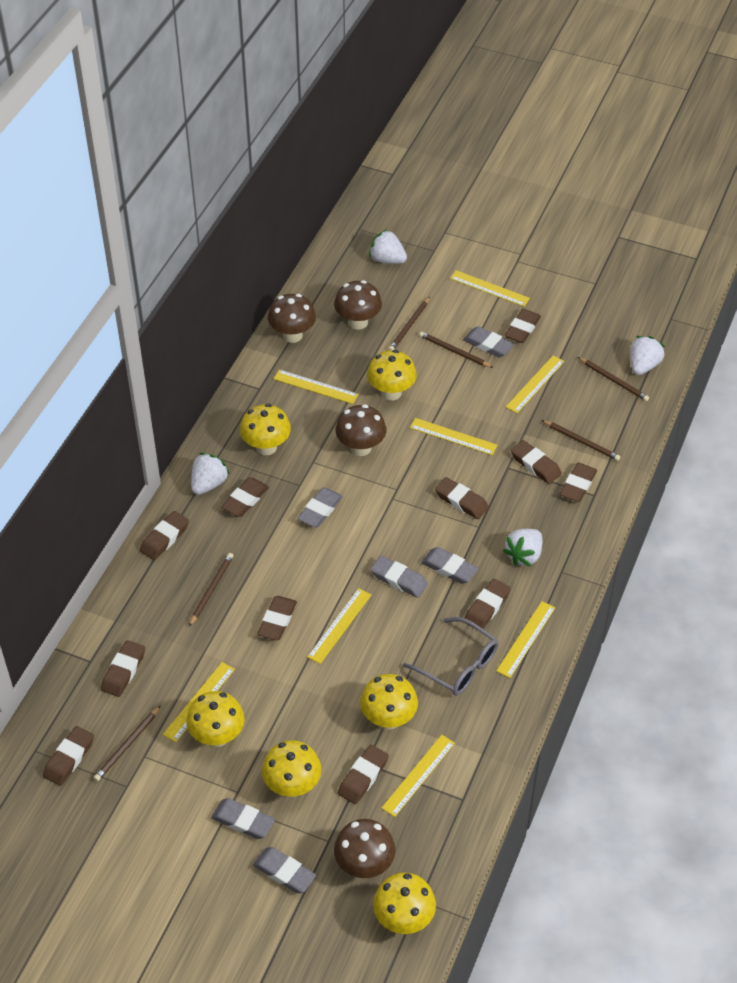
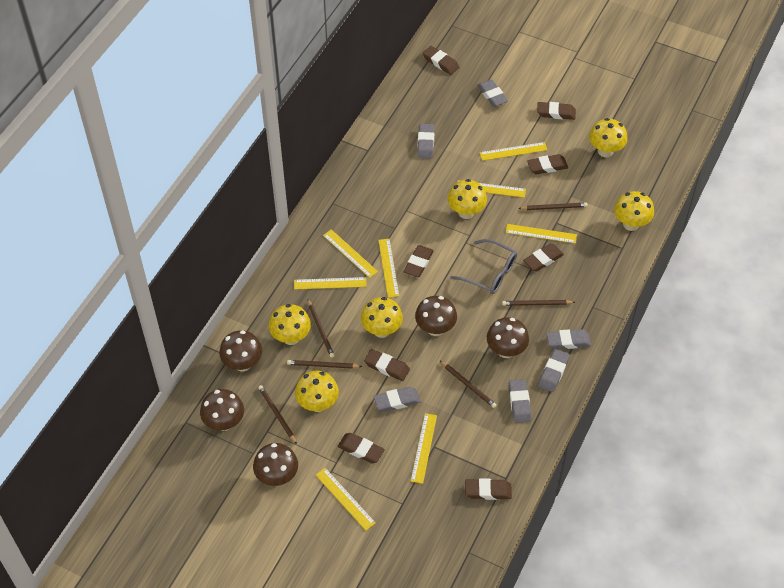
brown eraser: 11 -> 8
brown mushroom: 4 -> 5
white strawberry: 4 -> 0

